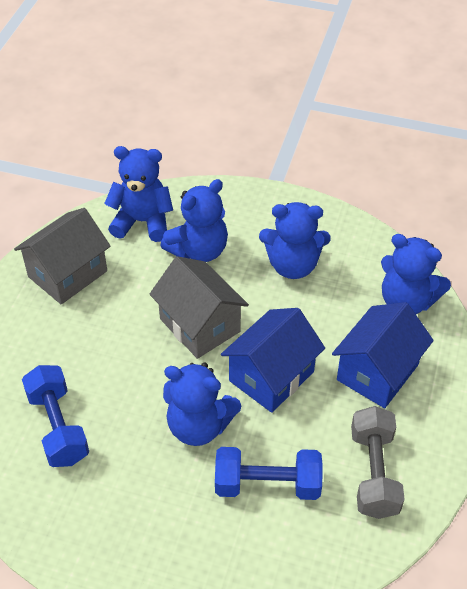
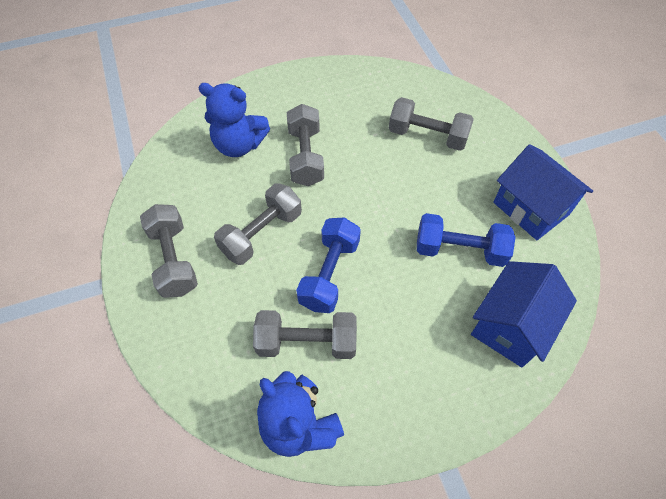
blue teddy bear: 5 -> 2
grey dumbbell: 1 -> 5
grey house: 2 -> 0

